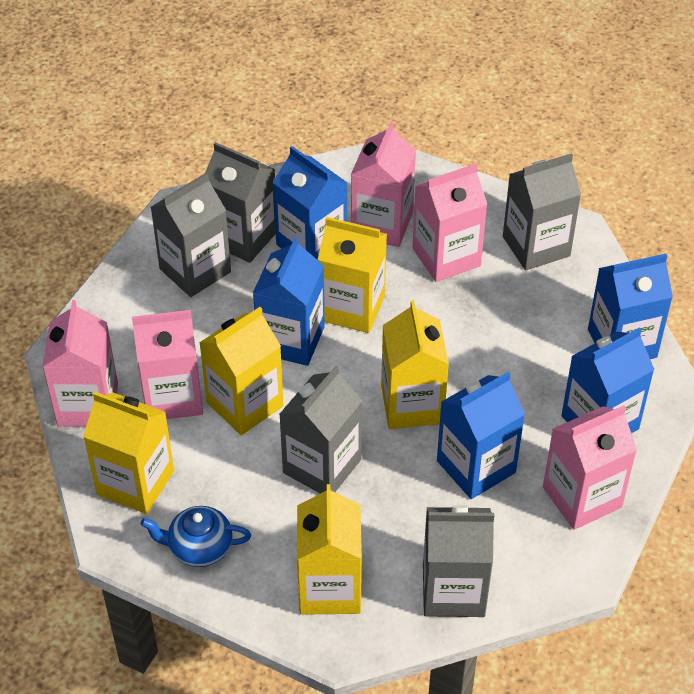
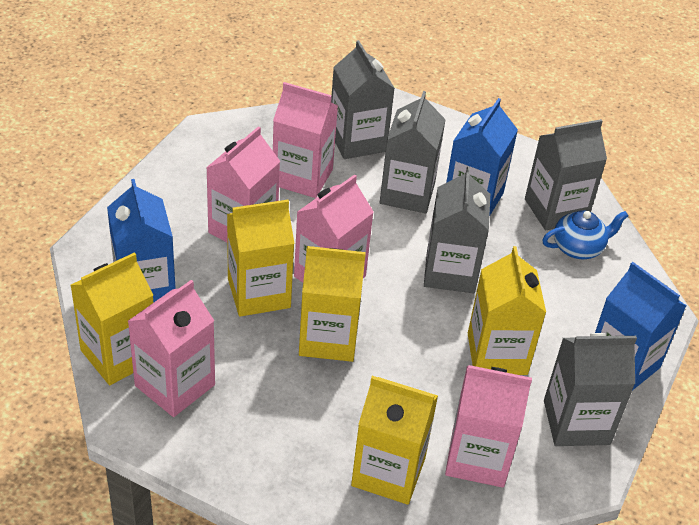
blue carton: 5 -> 3

